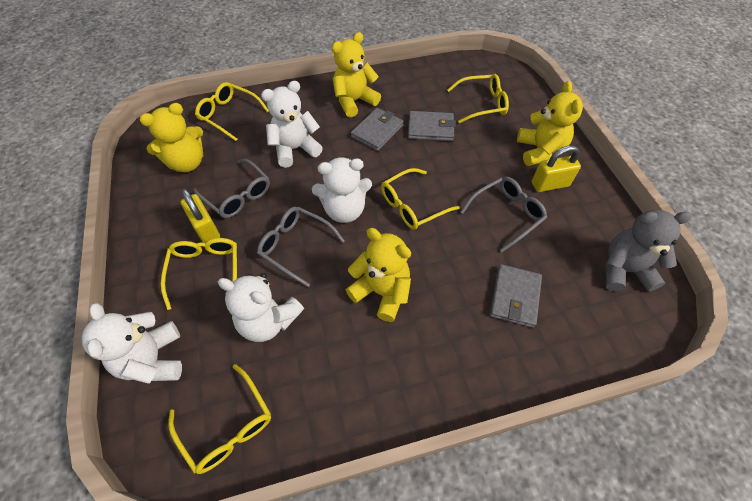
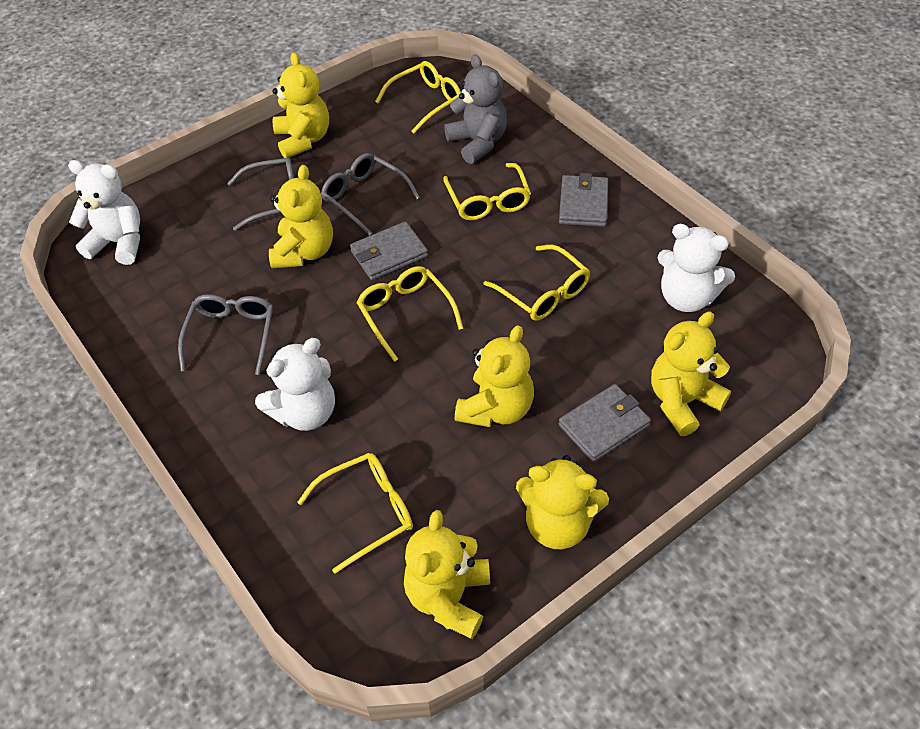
white teddy bear: 4 -> 3
yellow padlock: 2 -> 0
yellow teddy bear: 4 -> 6

